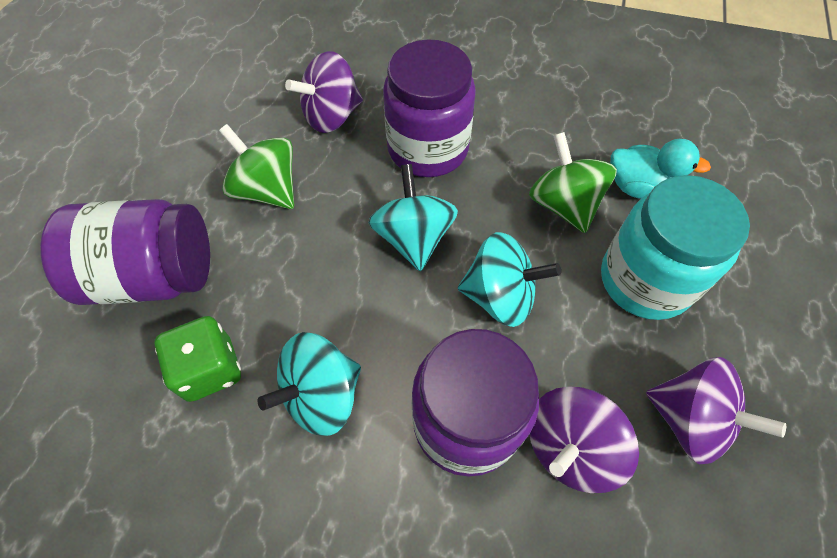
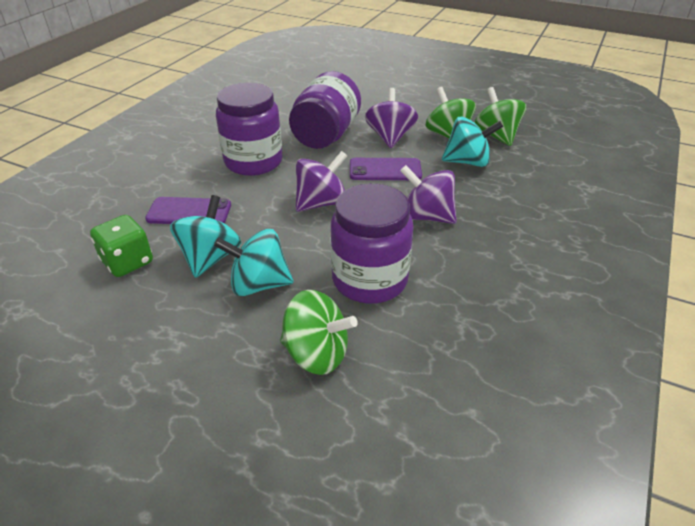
green spinning top: 2 -> 3
purple phone: 0 -> 2
turquoise duck: 1 -> 0
turquoise jar: 1 -> 0

